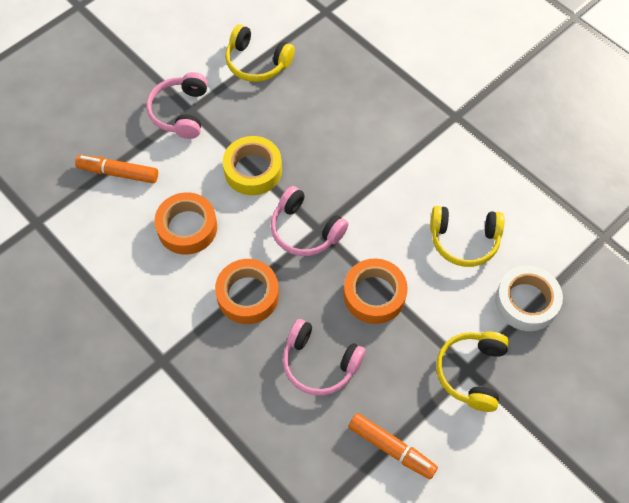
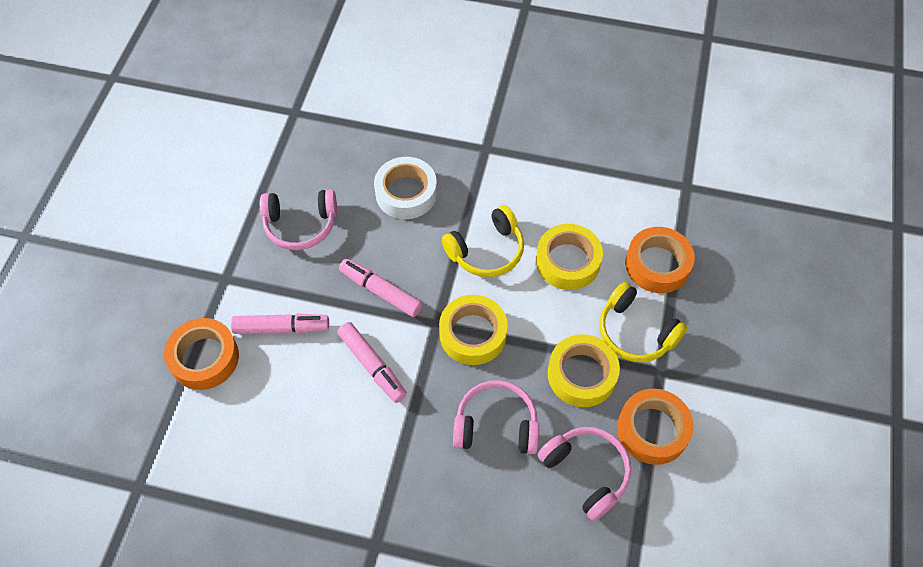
orange marker: 2 -> 0
pink marker: 0 -> 3
yellow headphones: 3 -> 2
yellow tape: 1 -> 3

